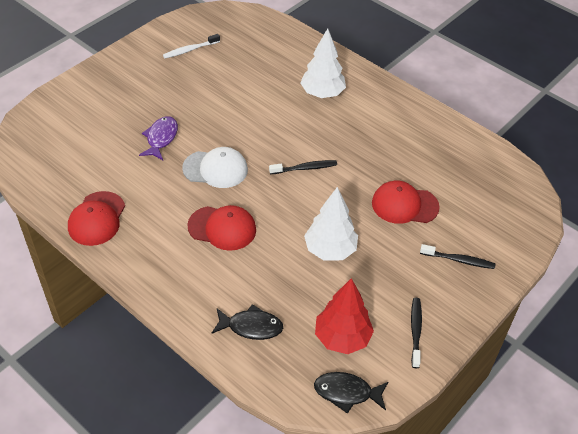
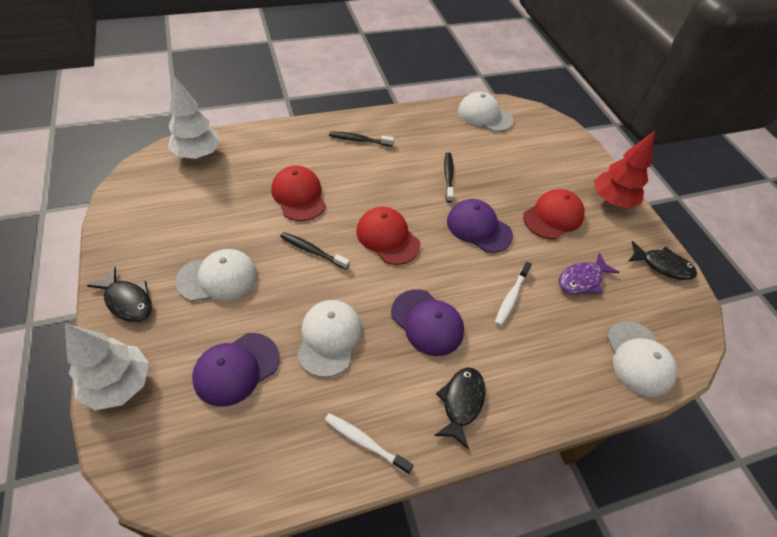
black fish: 2 -> 3
purple cap: 0 -> 3
white cap: 1 -> 4
white toothbrush: 1 -> 2

